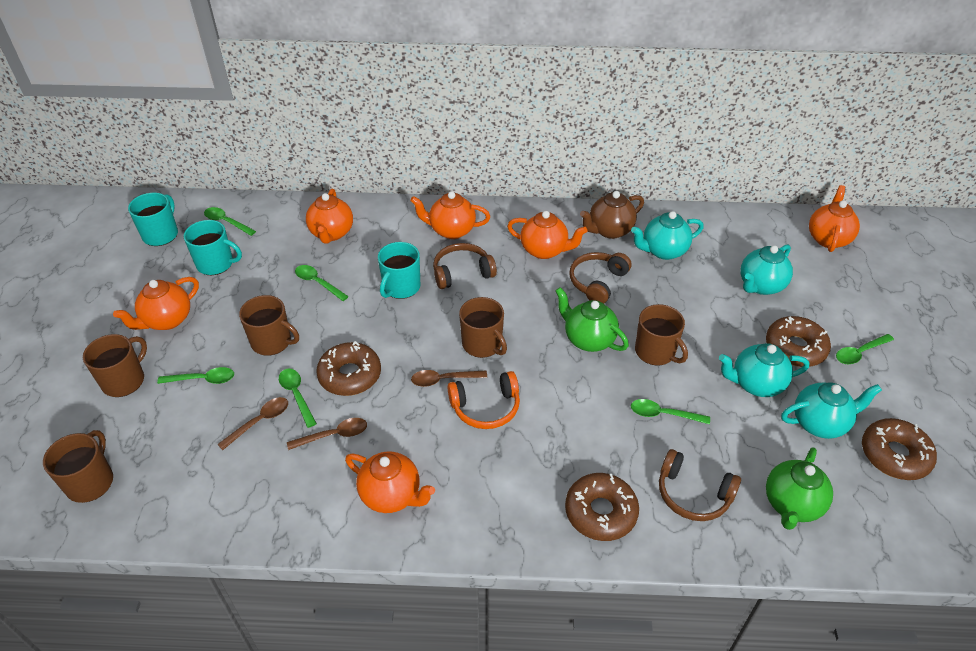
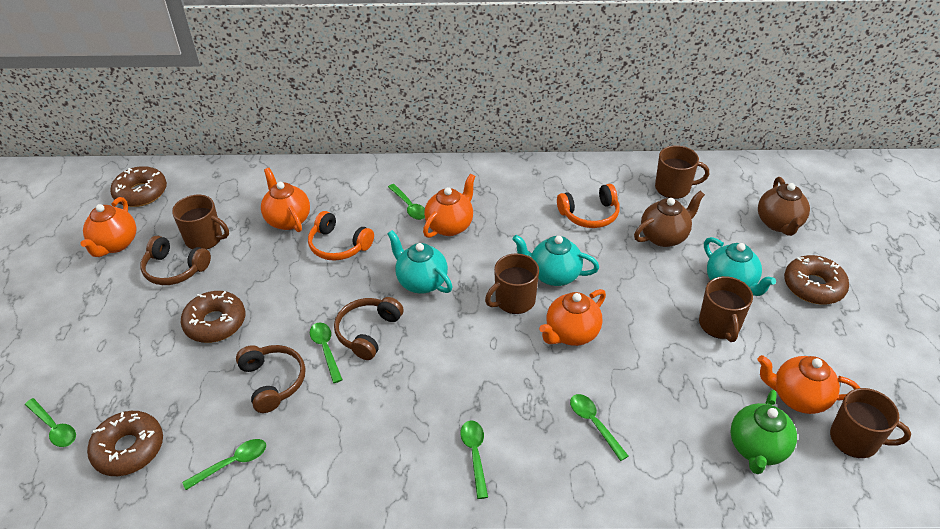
brown spoon: 3 -> 0
brown teapot: 1 -> 2
green teapot: 2 -> 1
orange headphones: 1 -> 2
orange teapot: 6 -> 5
turquoise mug: 3 -> 0
turquoise teapot: 4 -> 3

